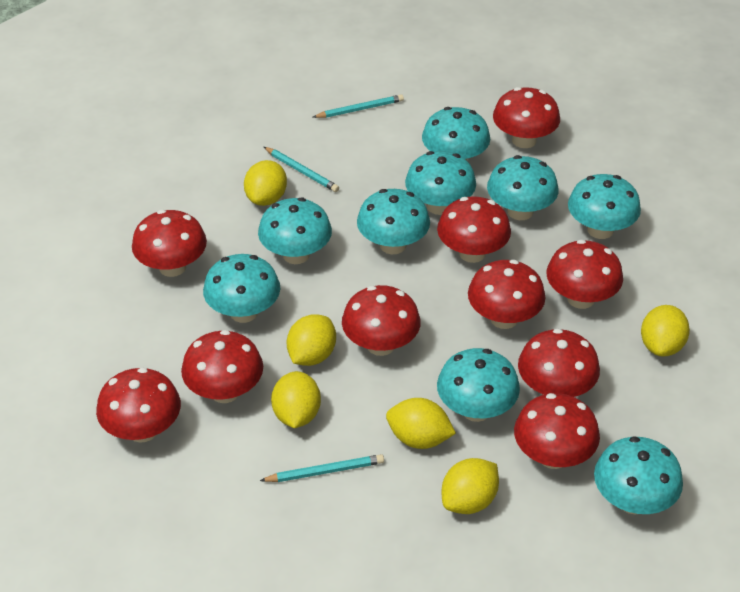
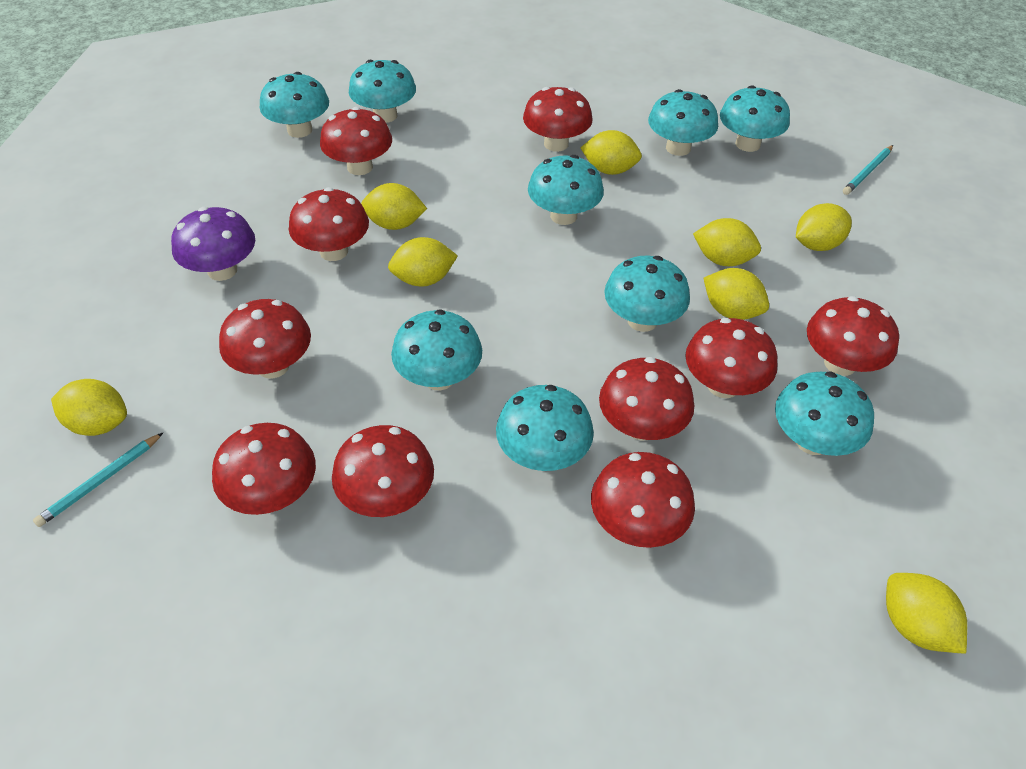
purple mushroom: 0 -> 1
turquoise pencil: 3 -> 2
yellow lemon: 6 -> 8

